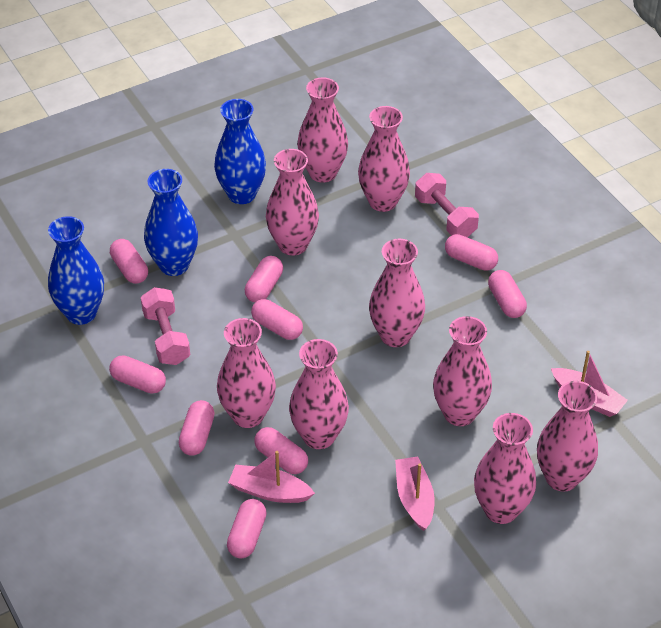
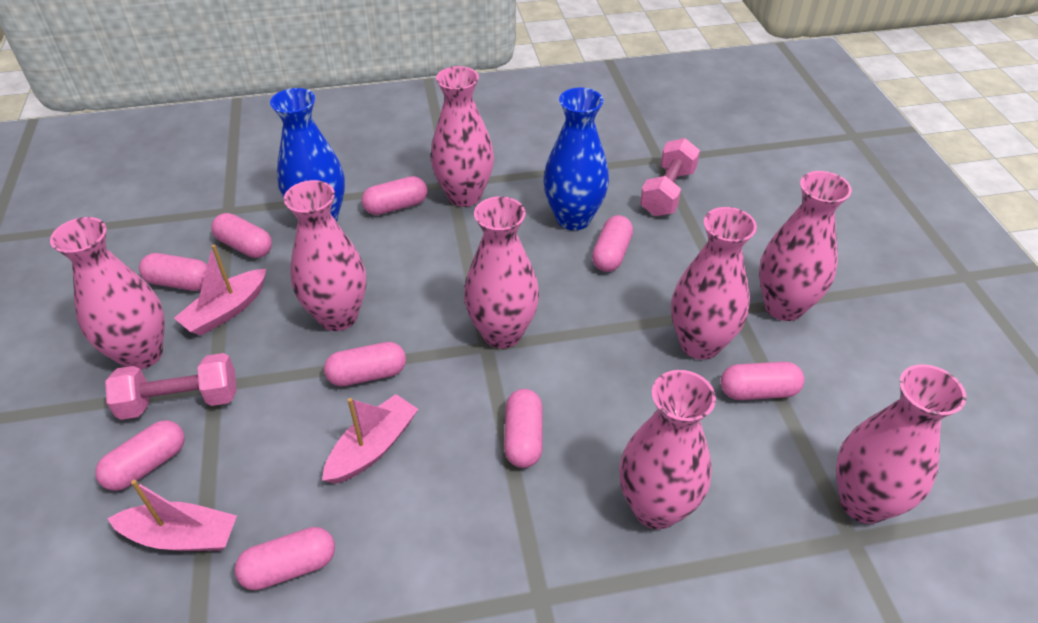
blue vase: 3 -> 2
pink vase: 9 -> 8

